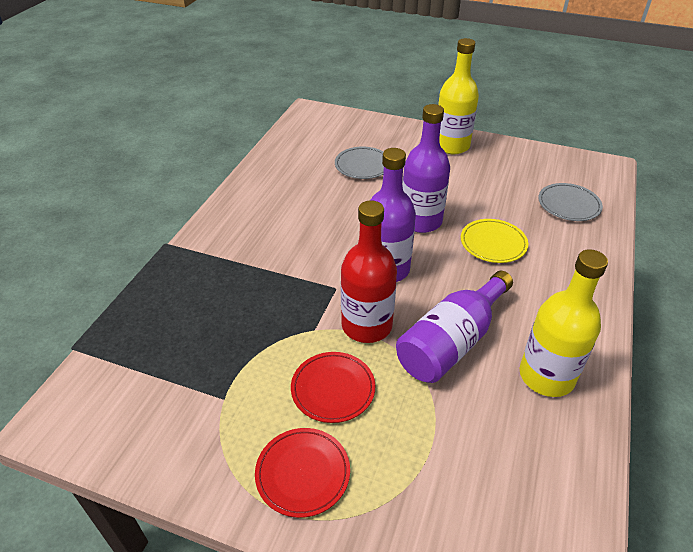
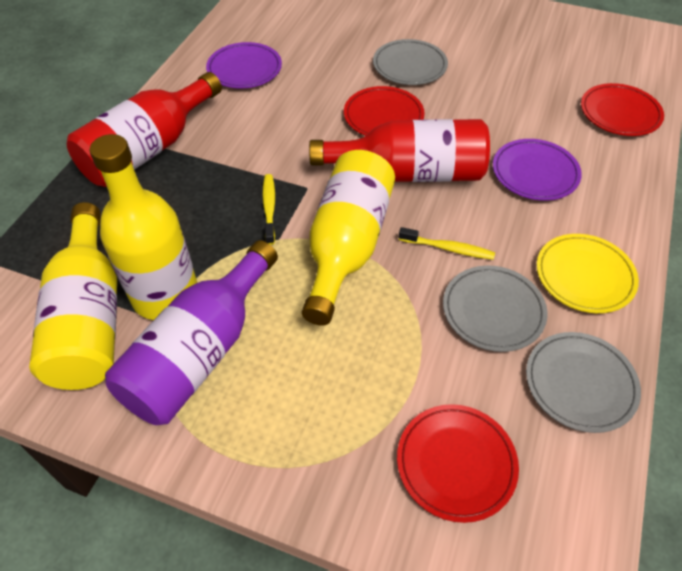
grey plate: 2 -> 3
purple bottle: 3 -> 1
purple plate: 0 -> 2
red bottle: 1 -> 2
red plate: 2 -> 3
yellow bottle: 2 -> 3
yellow toothbrush: 0 -> 2

